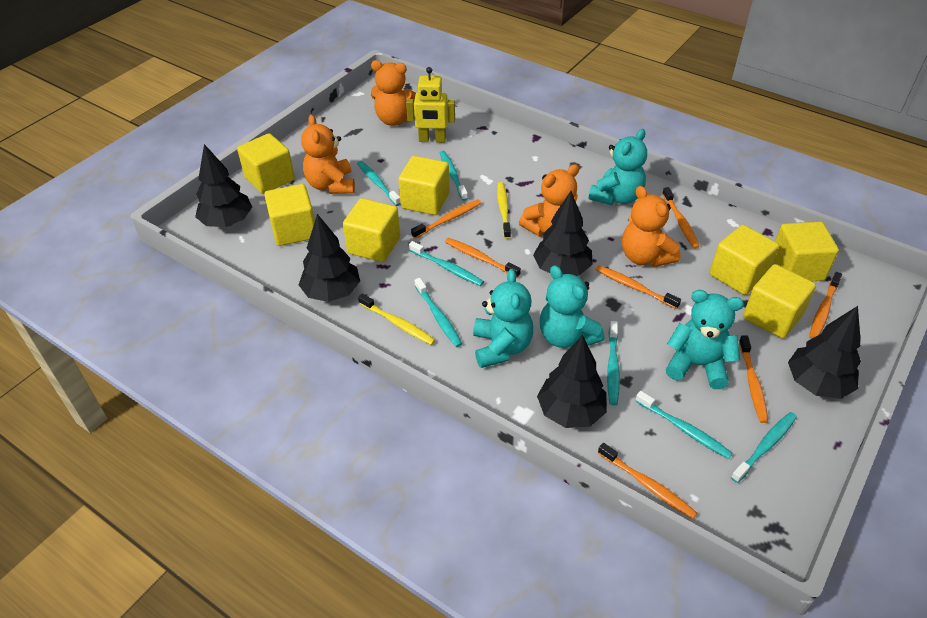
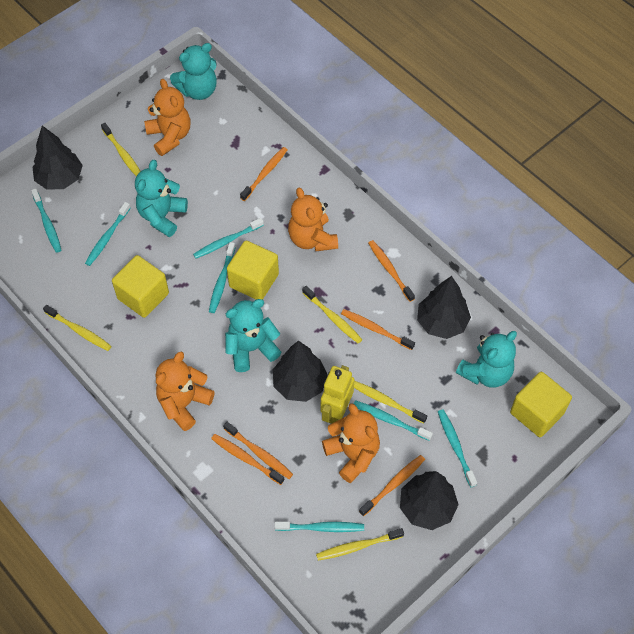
black tree: 5 -> 4
orange toothbrush: 7 -> 6
yellow cube: 7 -> 3
yellow toothbrush: 2 -> 5

